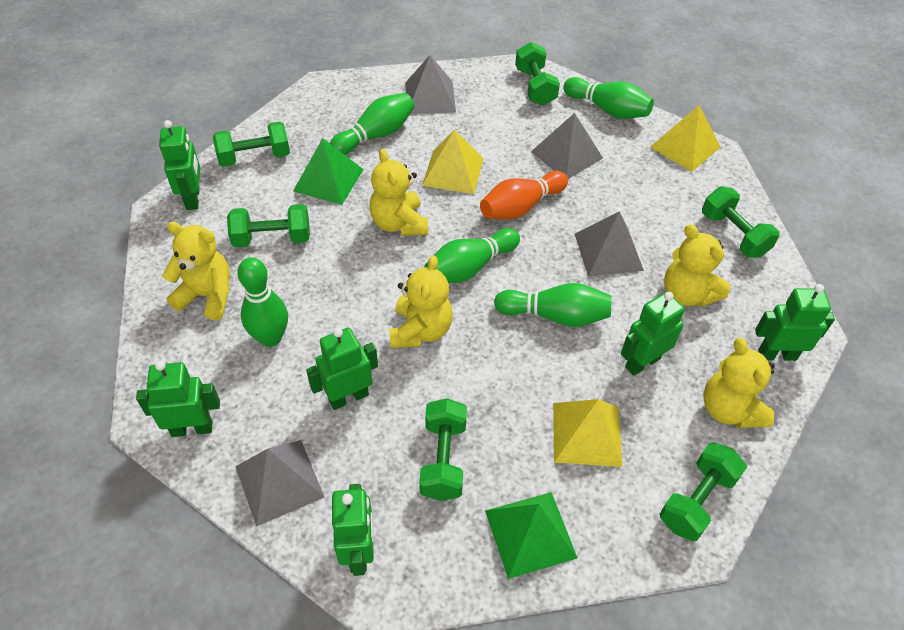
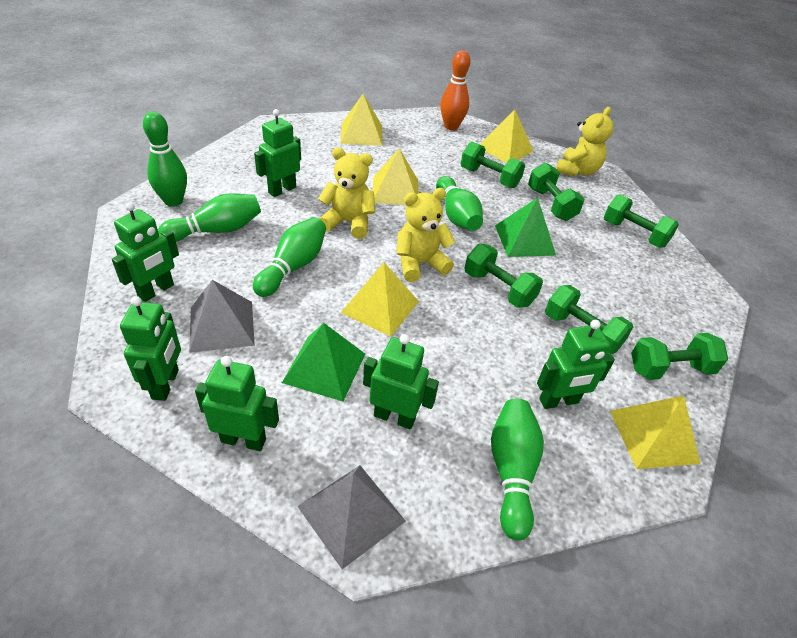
grey pyramid: 4 -> 2
yellow pyramid: 3 -> 5
yellow teddy bear: 5 -> 3

